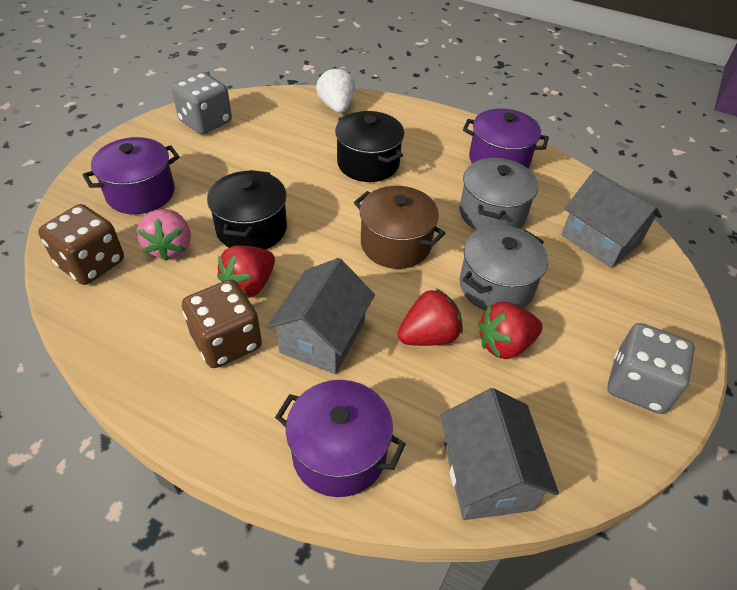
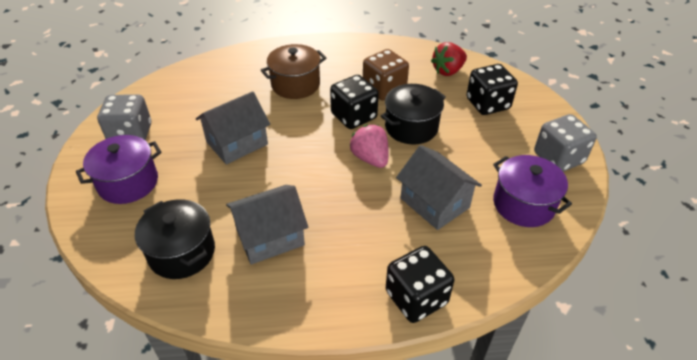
black dice: 0 -> 3
brown dice: 2 -> 1
grey pot: 2 -> 0
purple pot: 3 -> 2
red strawberry: 3 -> 1
white strawberry: 1 -> 0

